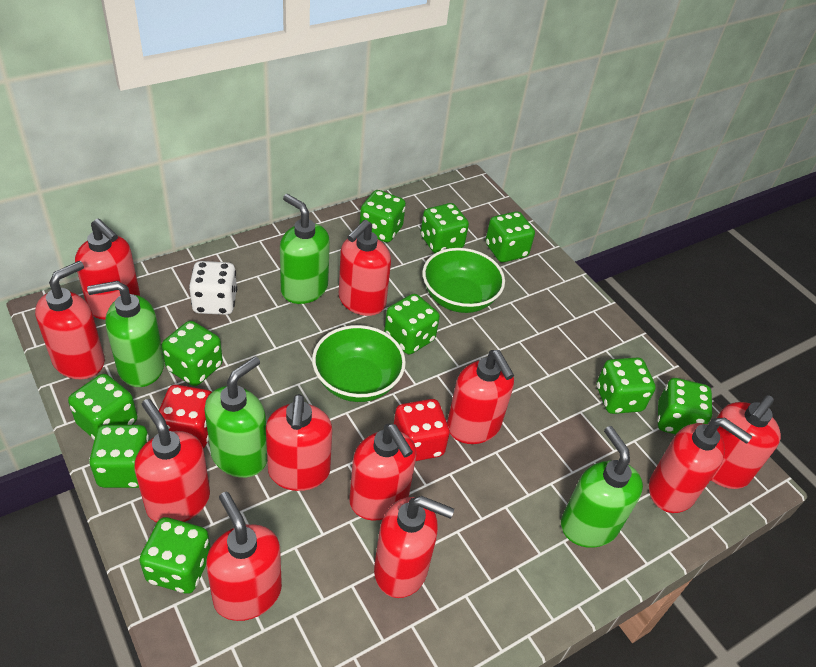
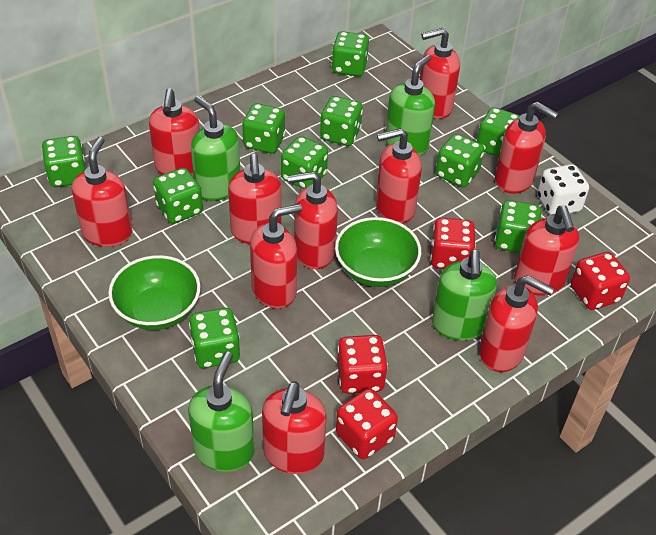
red dice: 2 -> 4

